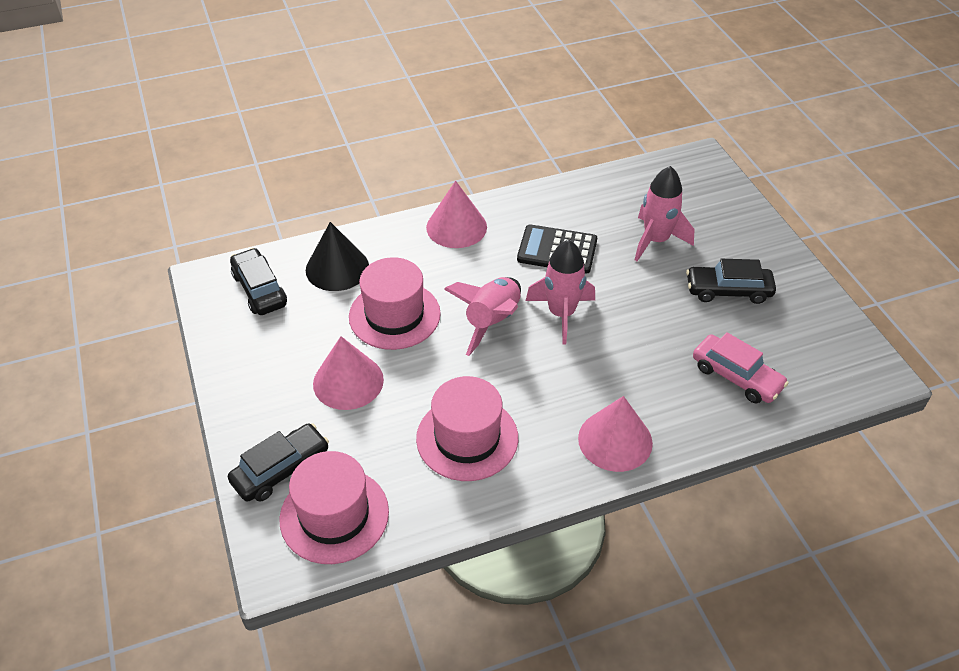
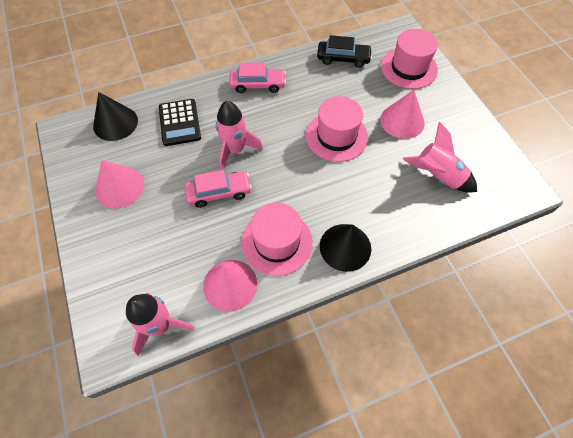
black car: 3 -> 1
black cone: 1 -> 2
pink car: 1 -> 2

